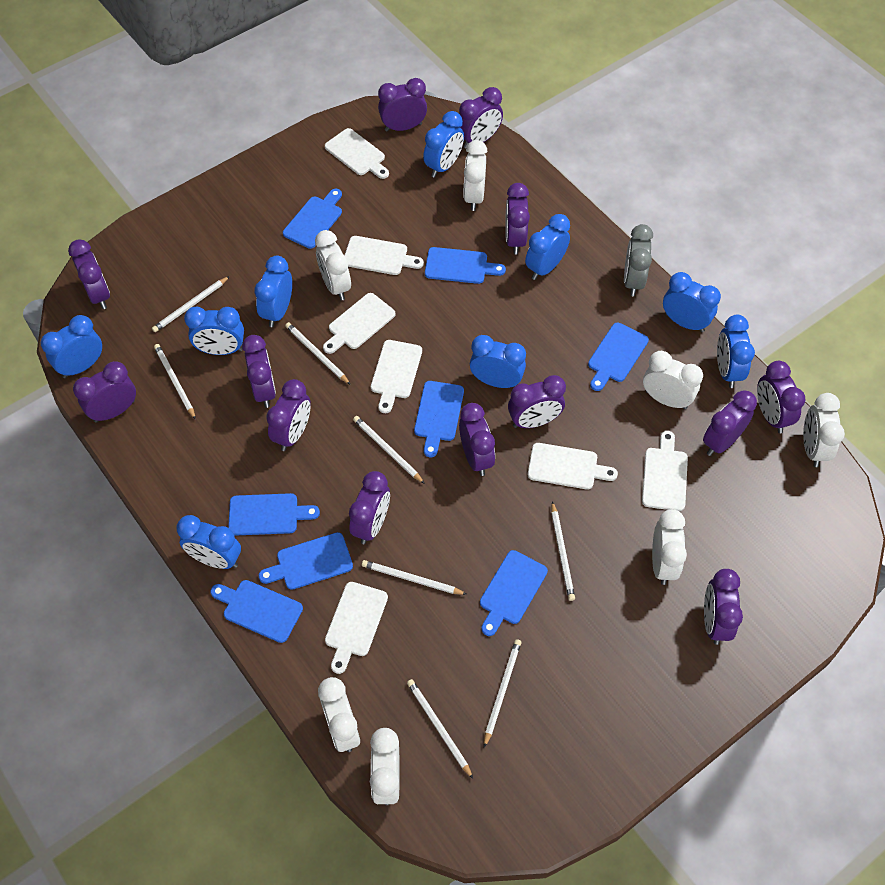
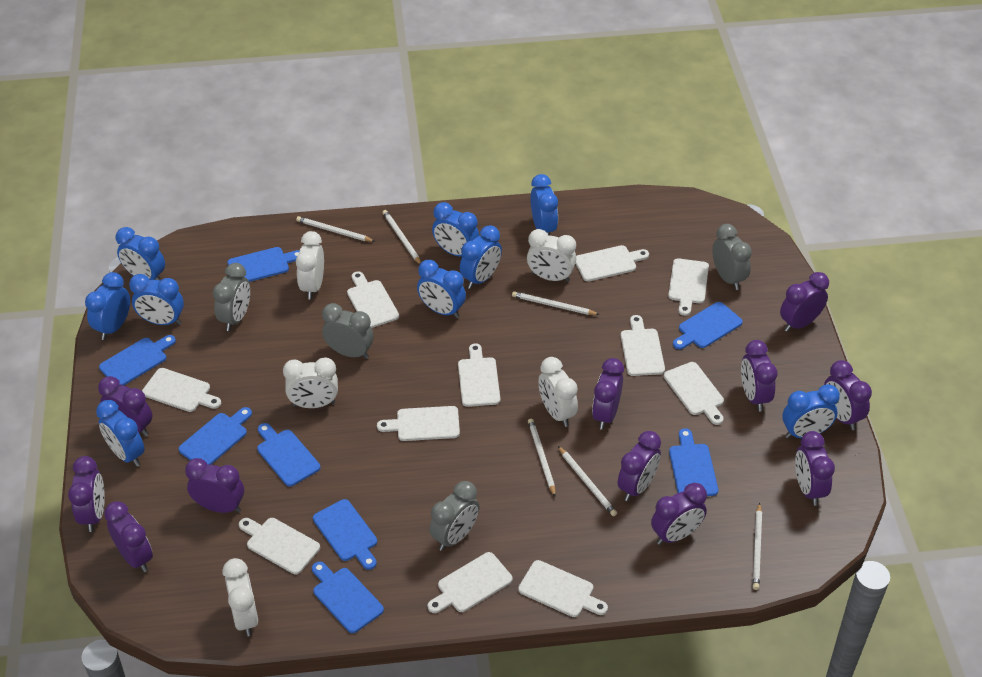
grey clock: 1 -> 4
purple clock: 13 -> 11
white clock: 7 -> 5
white cutting board: 7 -> 11
white pencil: 8 -> 6

